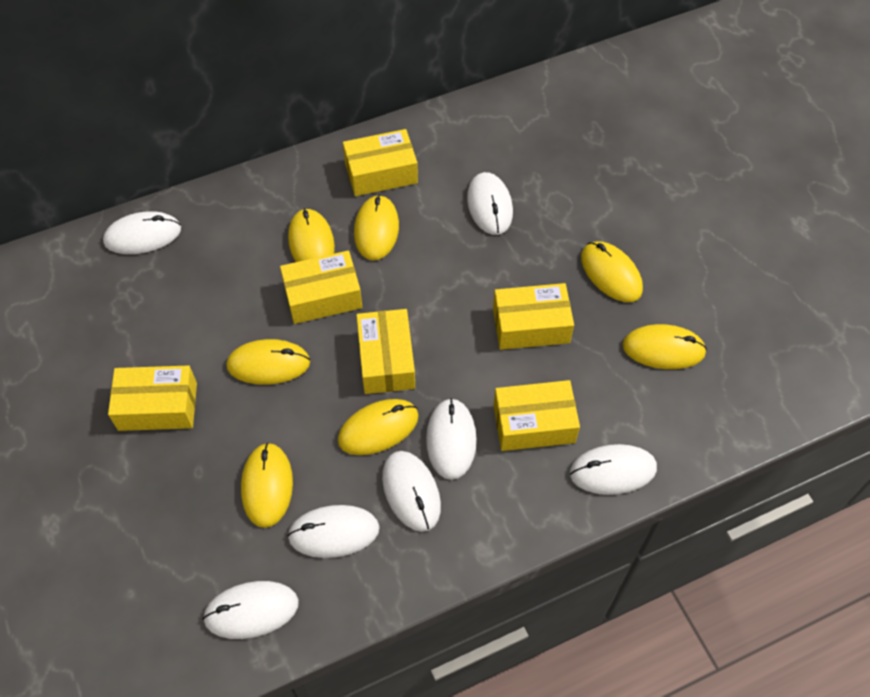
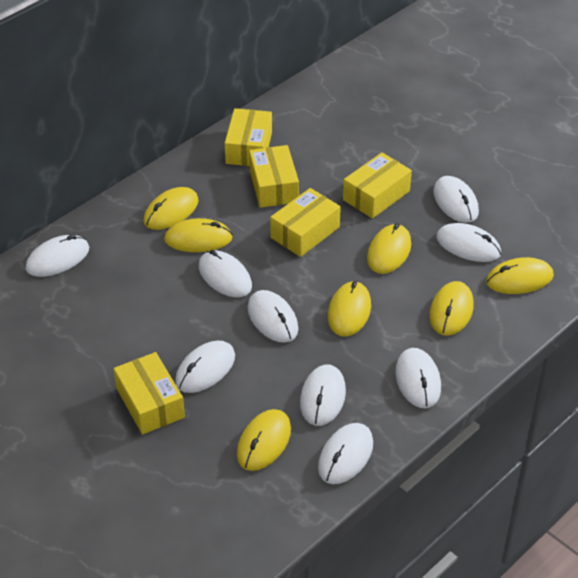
white mouse: 7 -> 9
yellow box: 6 -> 5

